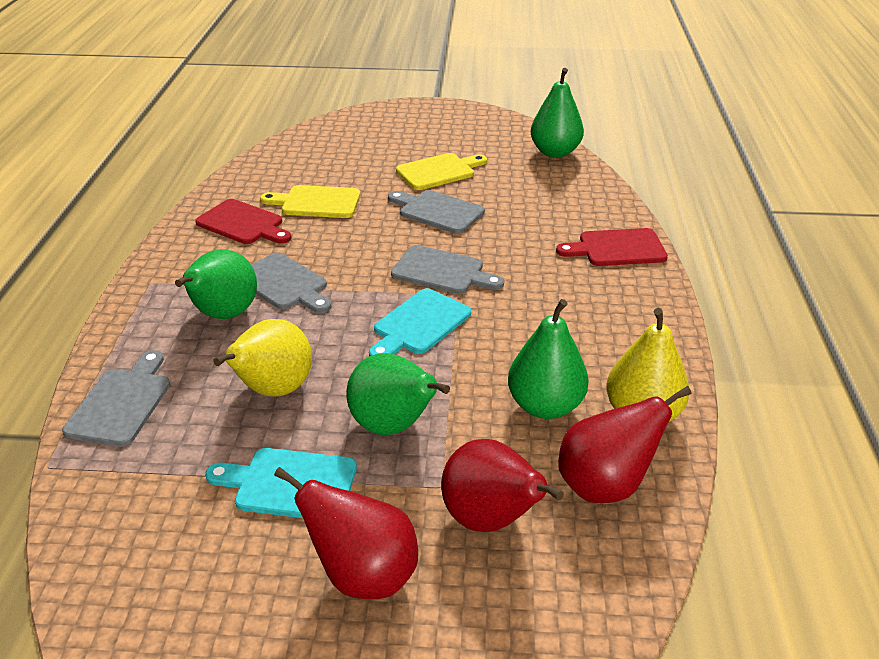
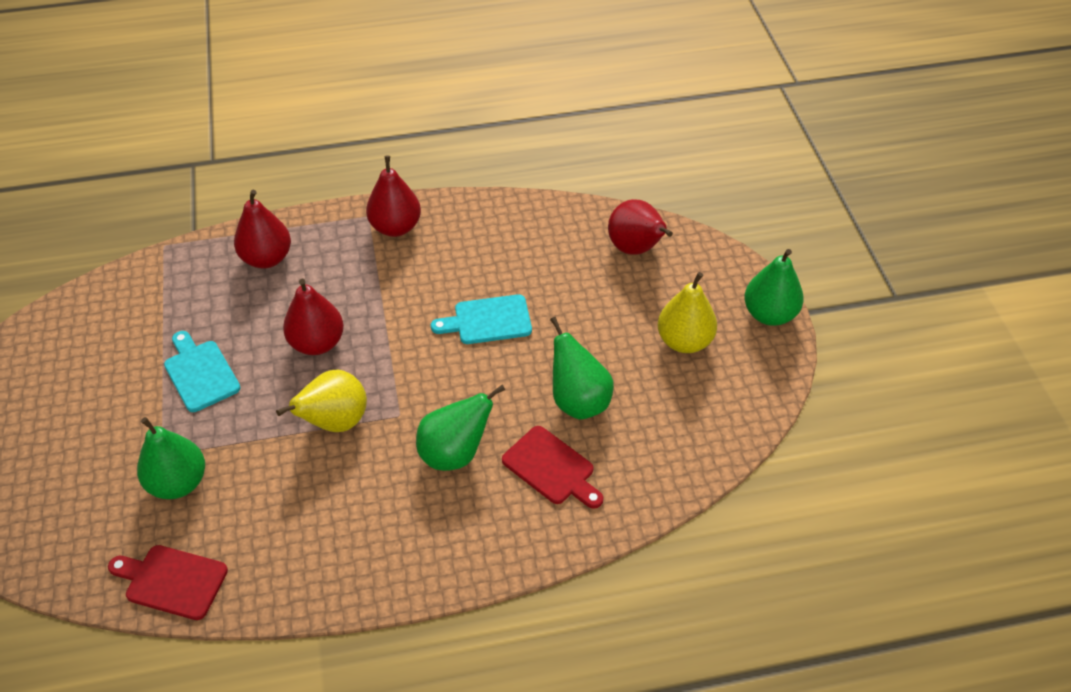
grey cutting board: 4 -> 0
red pear: 3 -> 4
yellow cutting board: 2 -> 0

